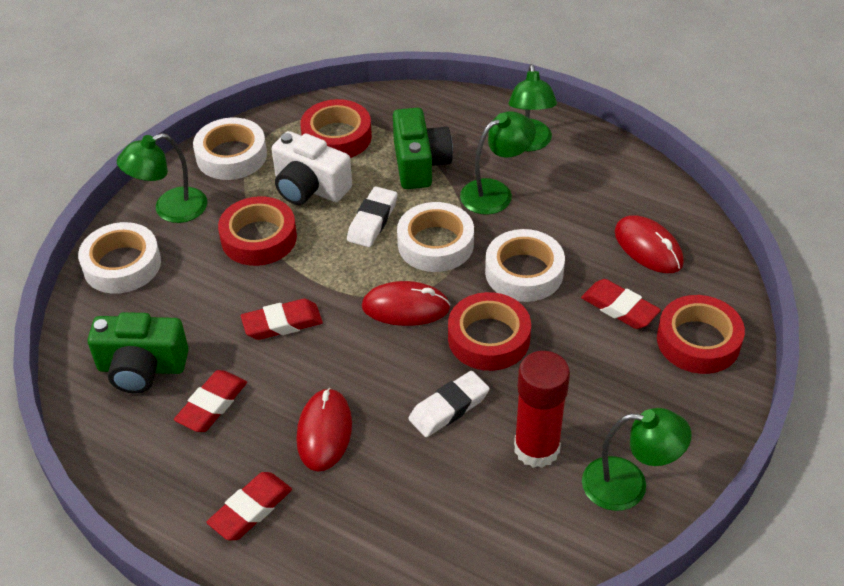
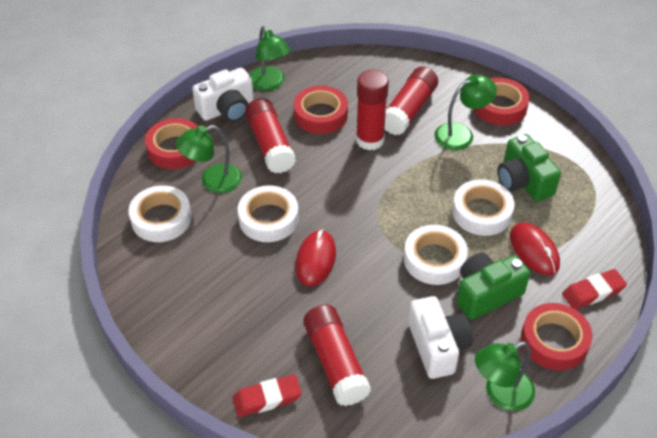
red eraser: 4 -> 2
red glue stick: 1 -> 4
red mouse: 3 -> 2
white camera: 1 -> 2
white eraser: 2 -> 0

